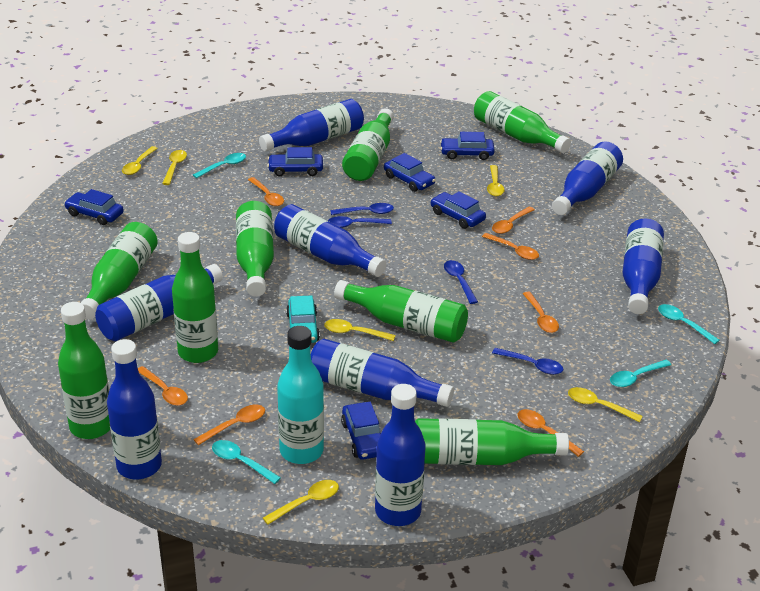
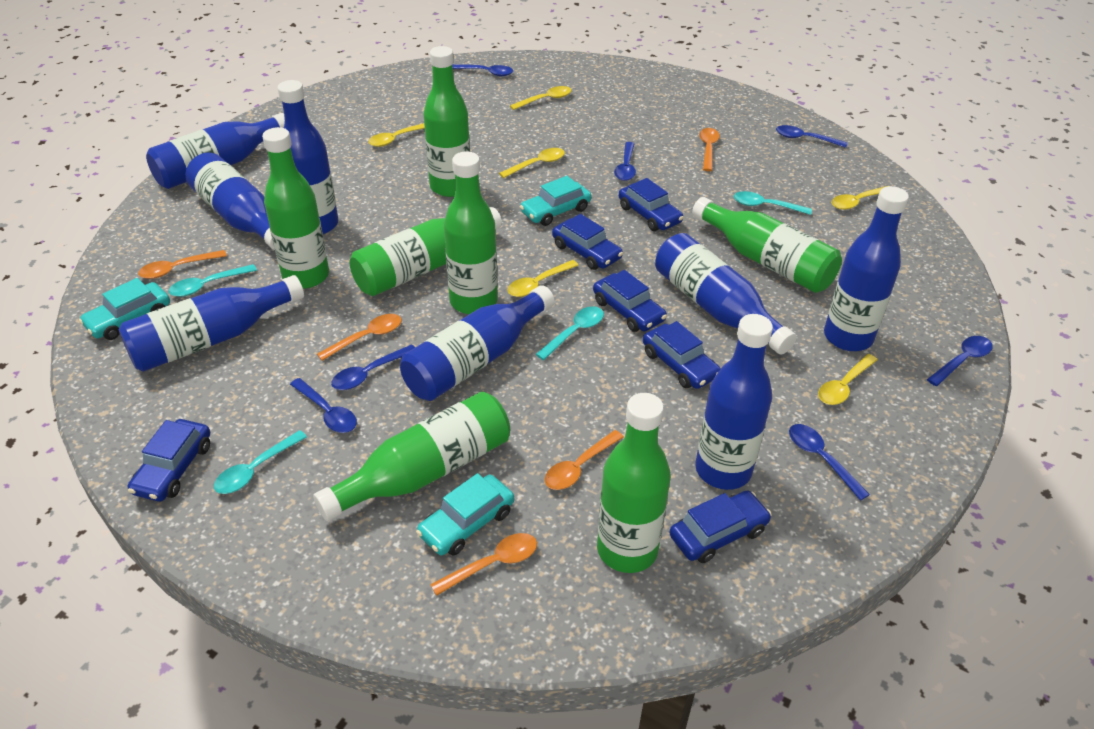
blue spoon: 4 -> 7
green bottle: 8 -> 7
orange spoon: 7 -> 5
turquoise bottle: 1 -> 0
turquoise car: 1 -> 3

